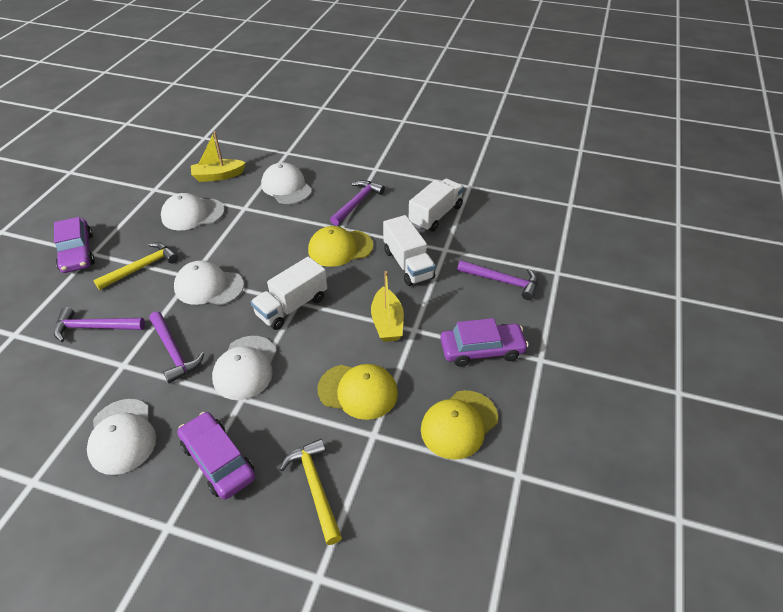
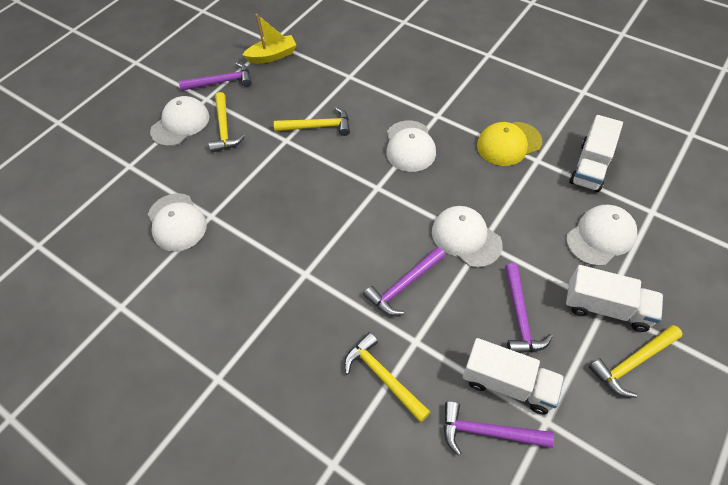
purple car: 3 -> 0
yellow boat: 2 -> 1
yellow cap: 3 -> 1
yellow hammer: 2 -> 4

